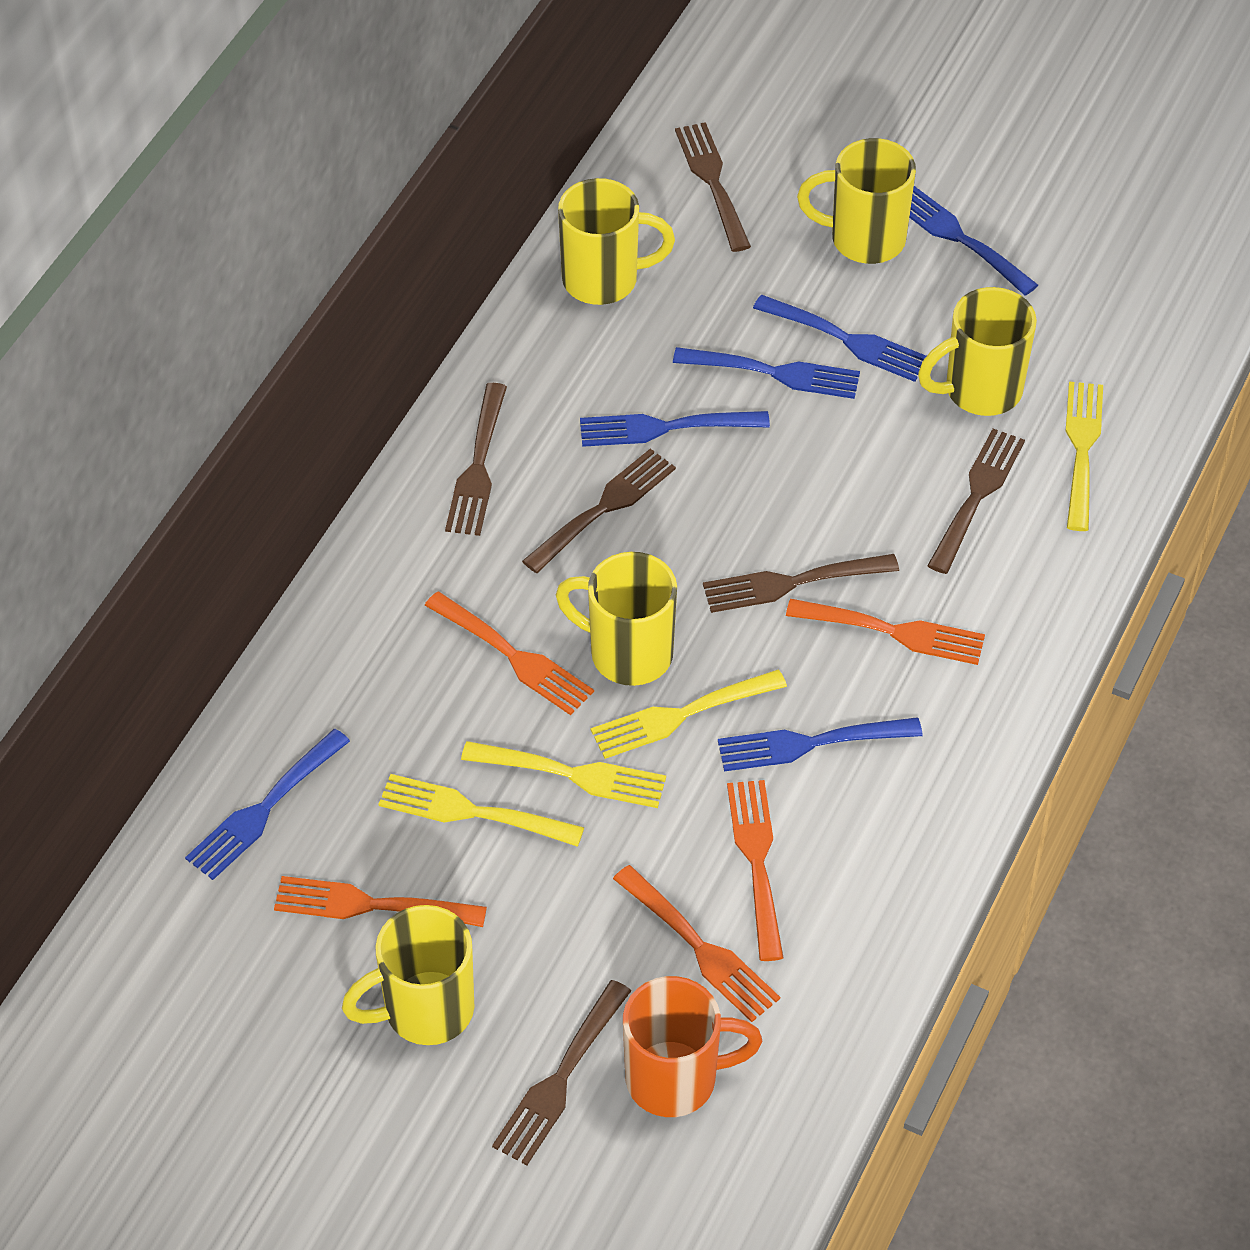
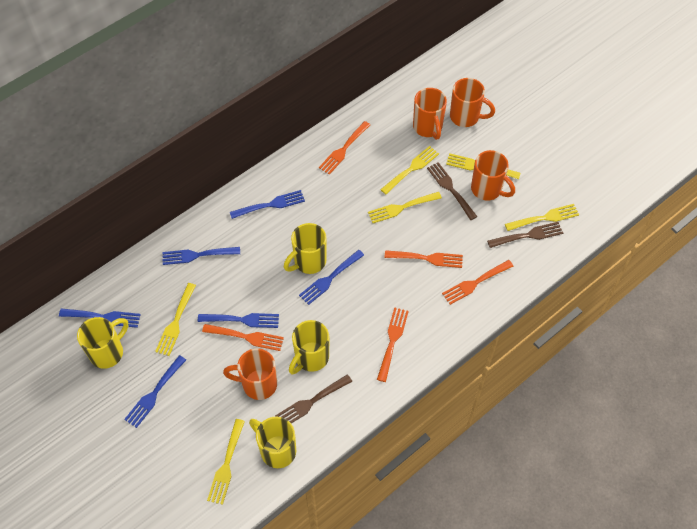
brown fork: 6 -> 3
orange mug: 1 -> 4
yellow fork: 4 -> 6
yellow mug: 5 -> 4

